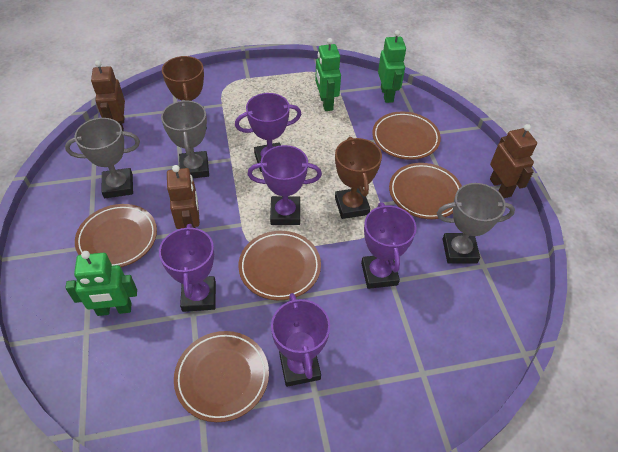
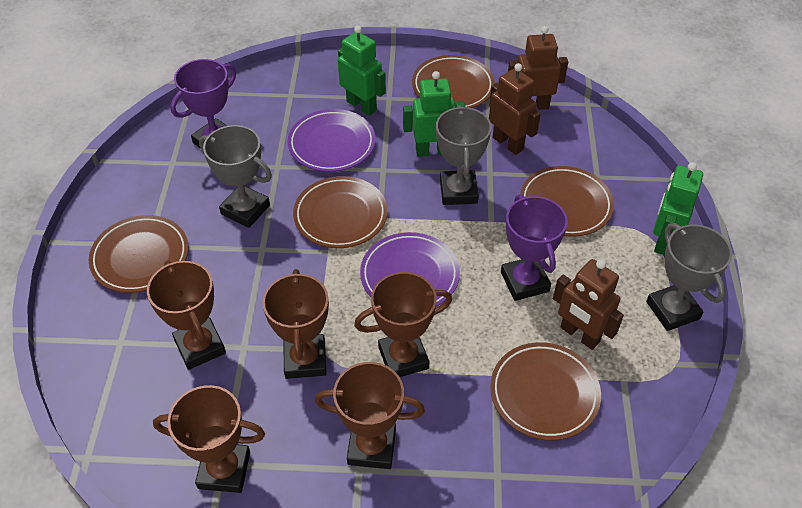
brown trophy: 2 -> 5
purple plate: 0 -> 2
purple trophy: 5 -> 2

